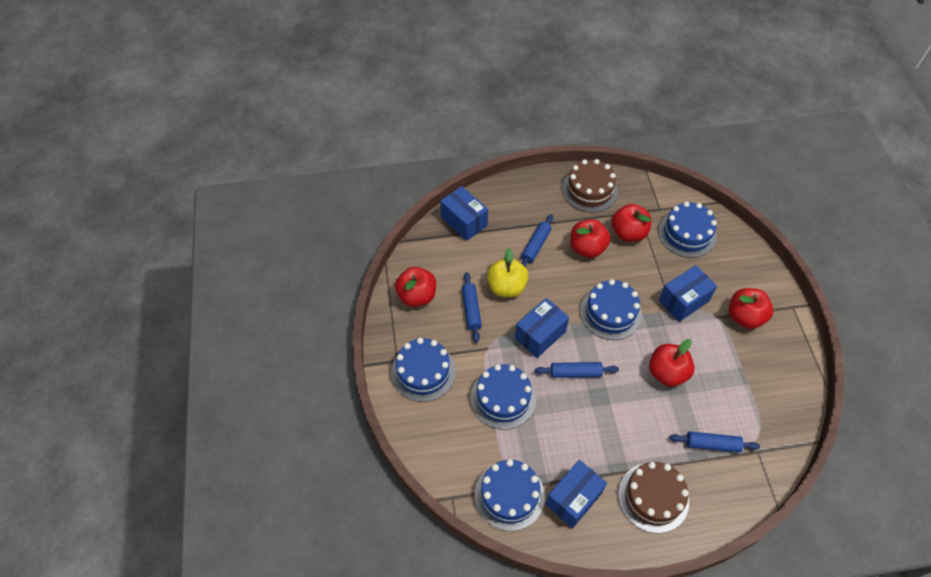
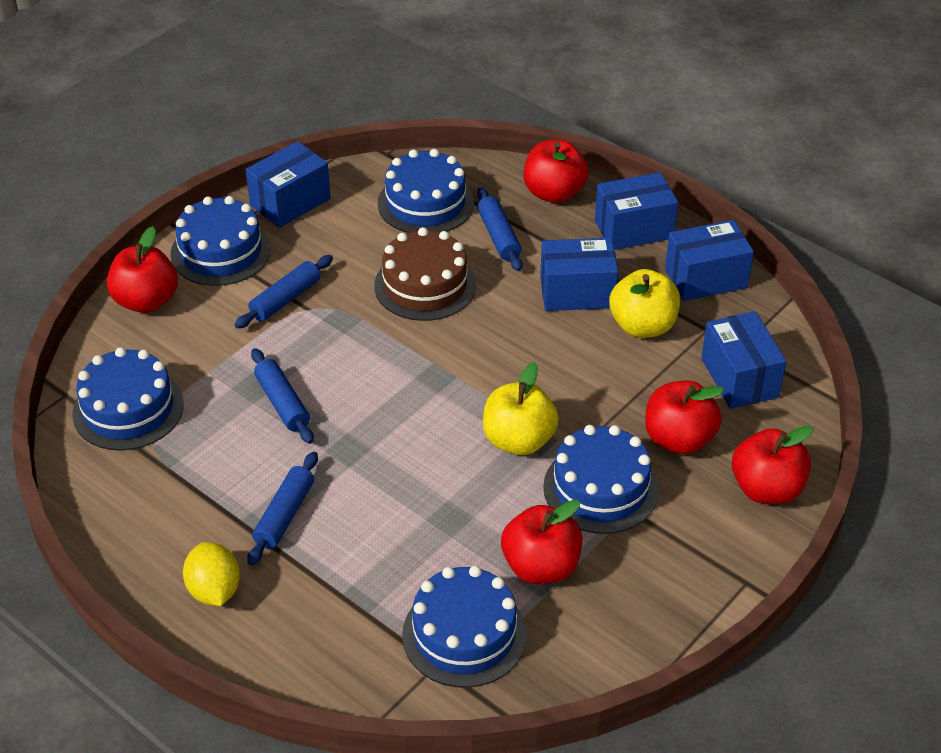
blue box: 4 -> 5
brown cake: 2 -> 1
yellow apple: 1 -> 2
yellow lemon: 0 -> 1

